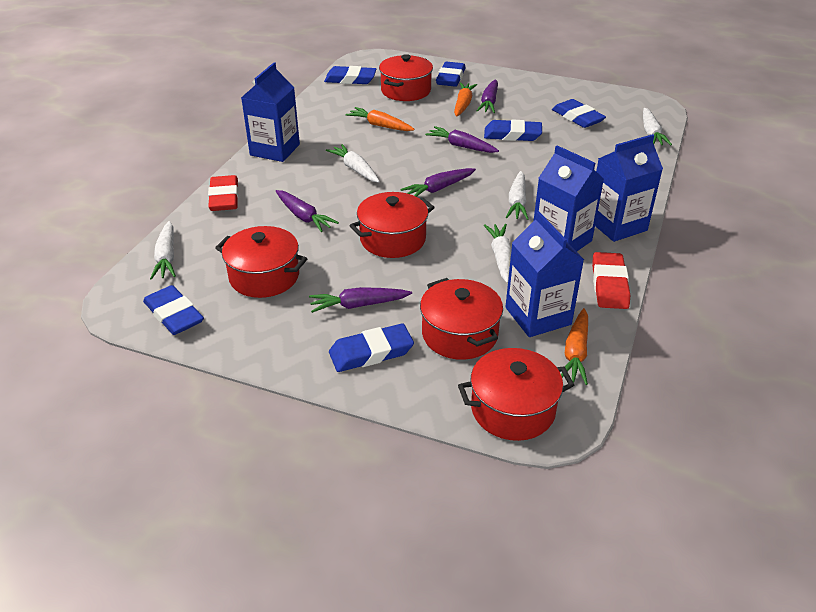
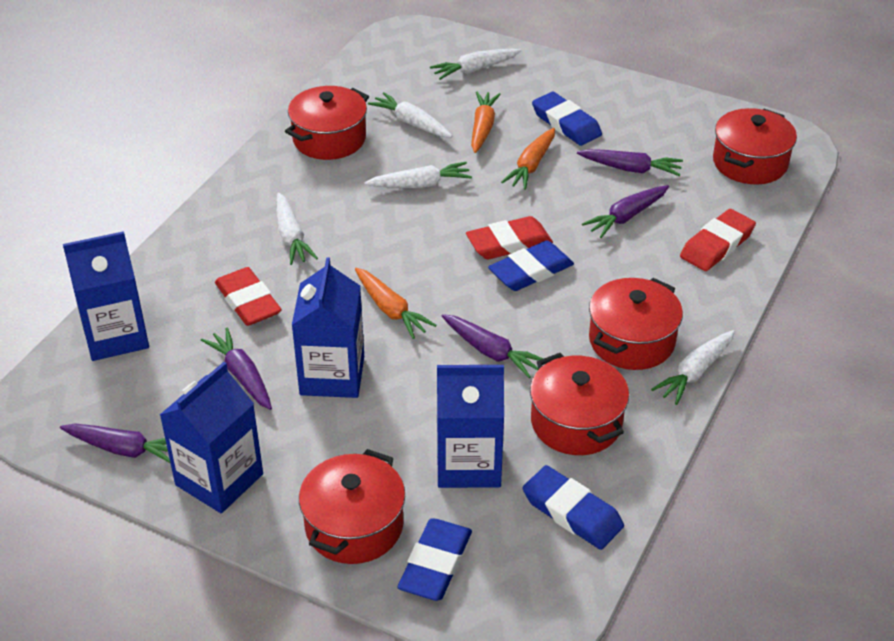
blue eraser: 6 -> 4
red eraser: 2 -> 3

